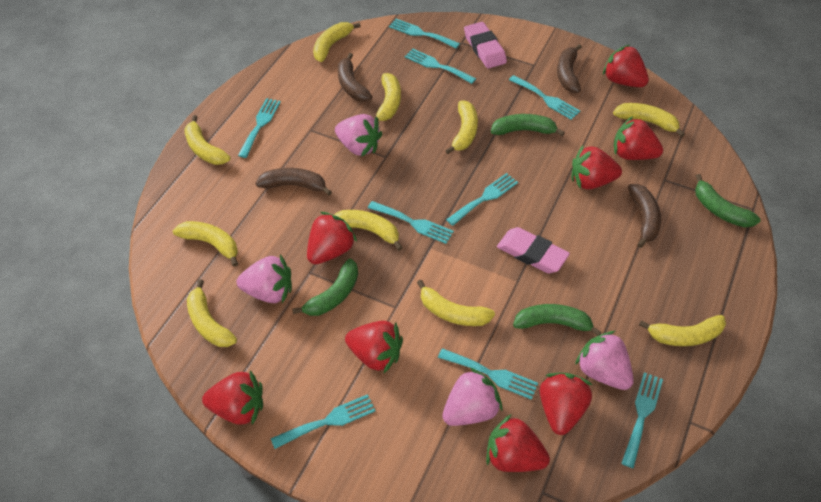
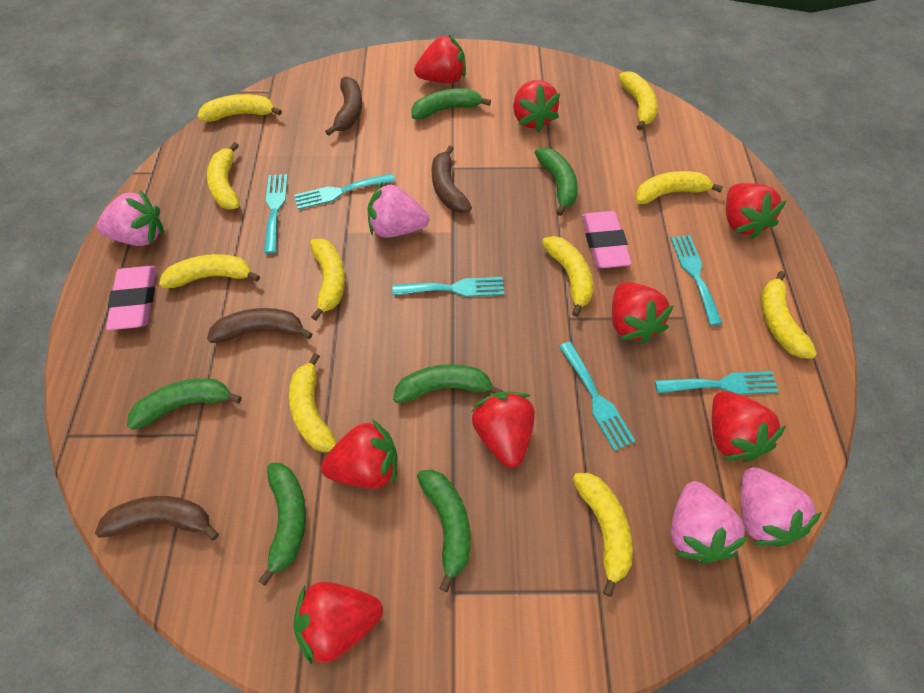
green banana: 4 -> 6
turquoise fork: 9 -> 6

